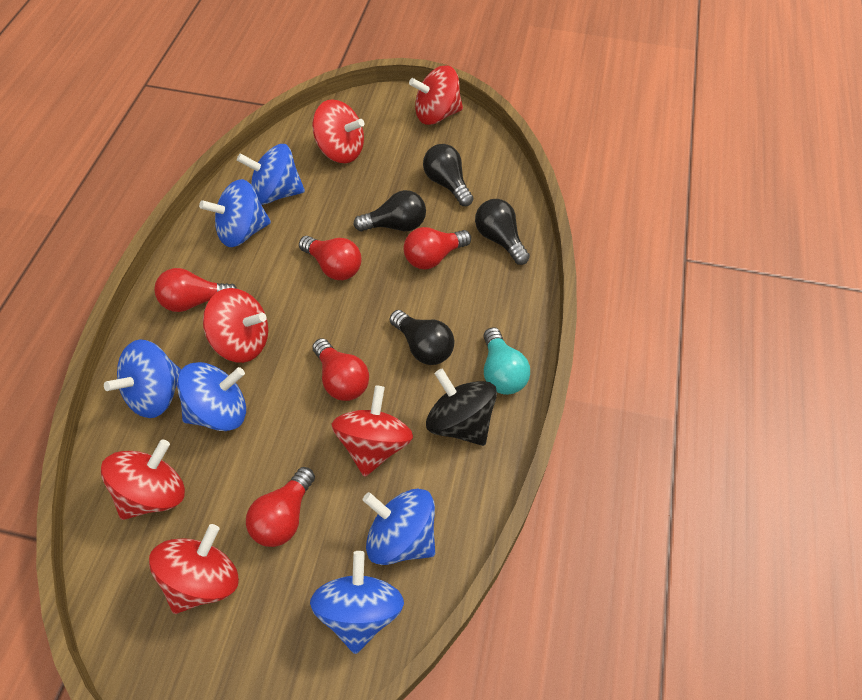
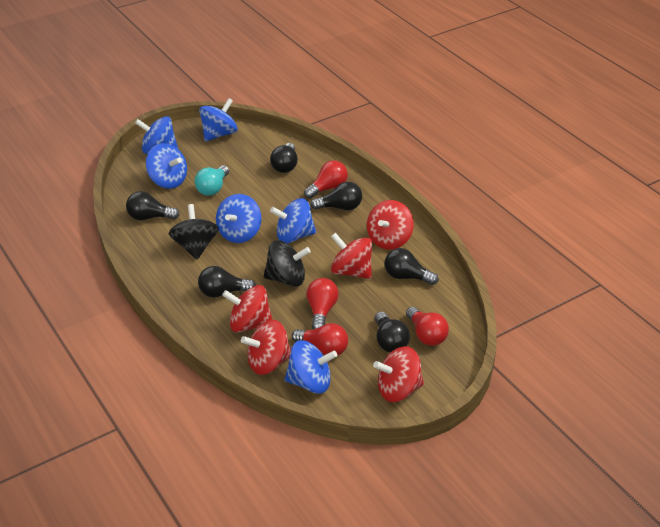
black light bulb: 4 -> 6
black spinning top: 1 -> 2
red light bulb: 5 -> 4
red spinning top: 6 -> 5

